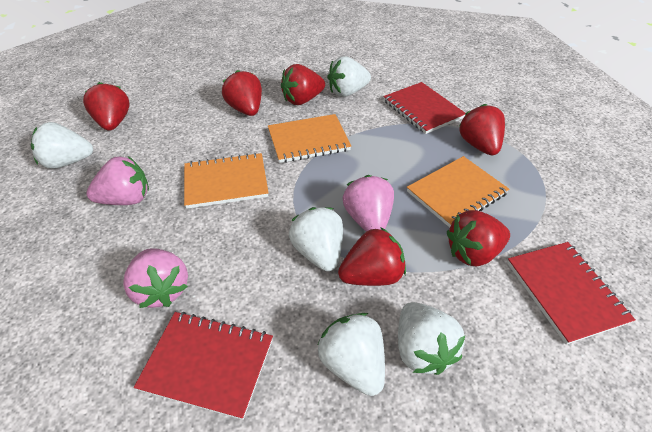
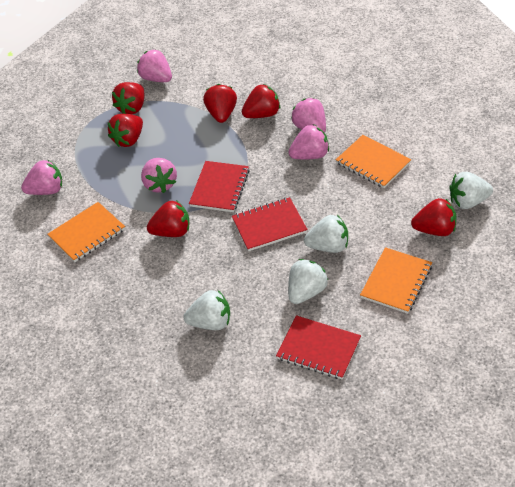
pink strawberry: 3 -> 5
white strawberry: 5 -> 4

